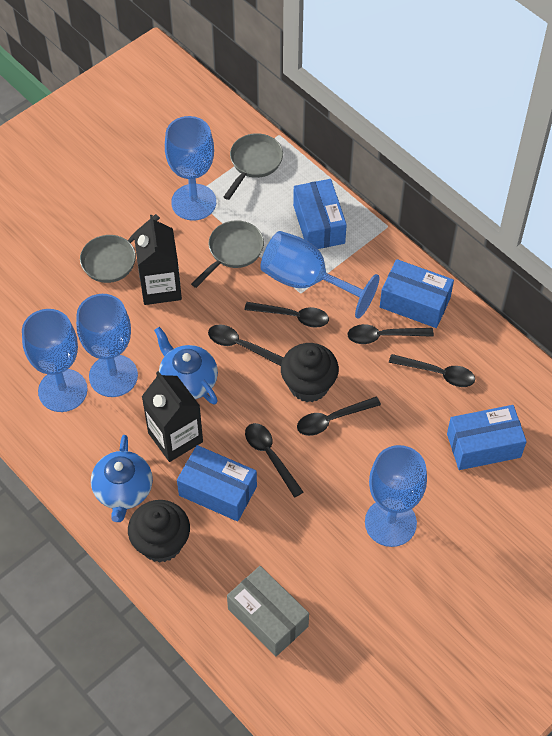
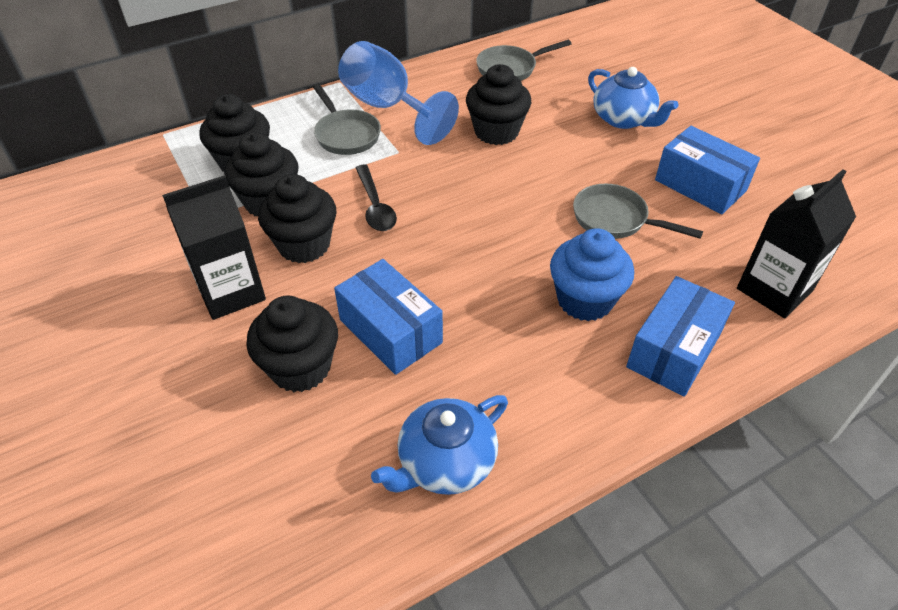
black cupcake: 2 -> 5
black spoon: 6 -> 1
blue box: 4 -> 3
blue cupcake: 0 -> 1
blue goblet: 5 -> 1
grey box: 1 -> 0

